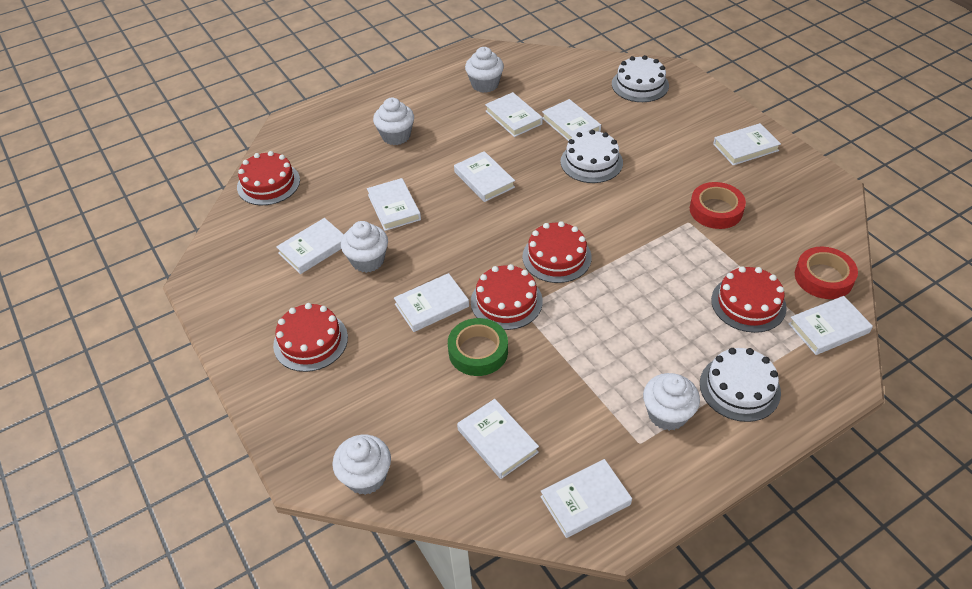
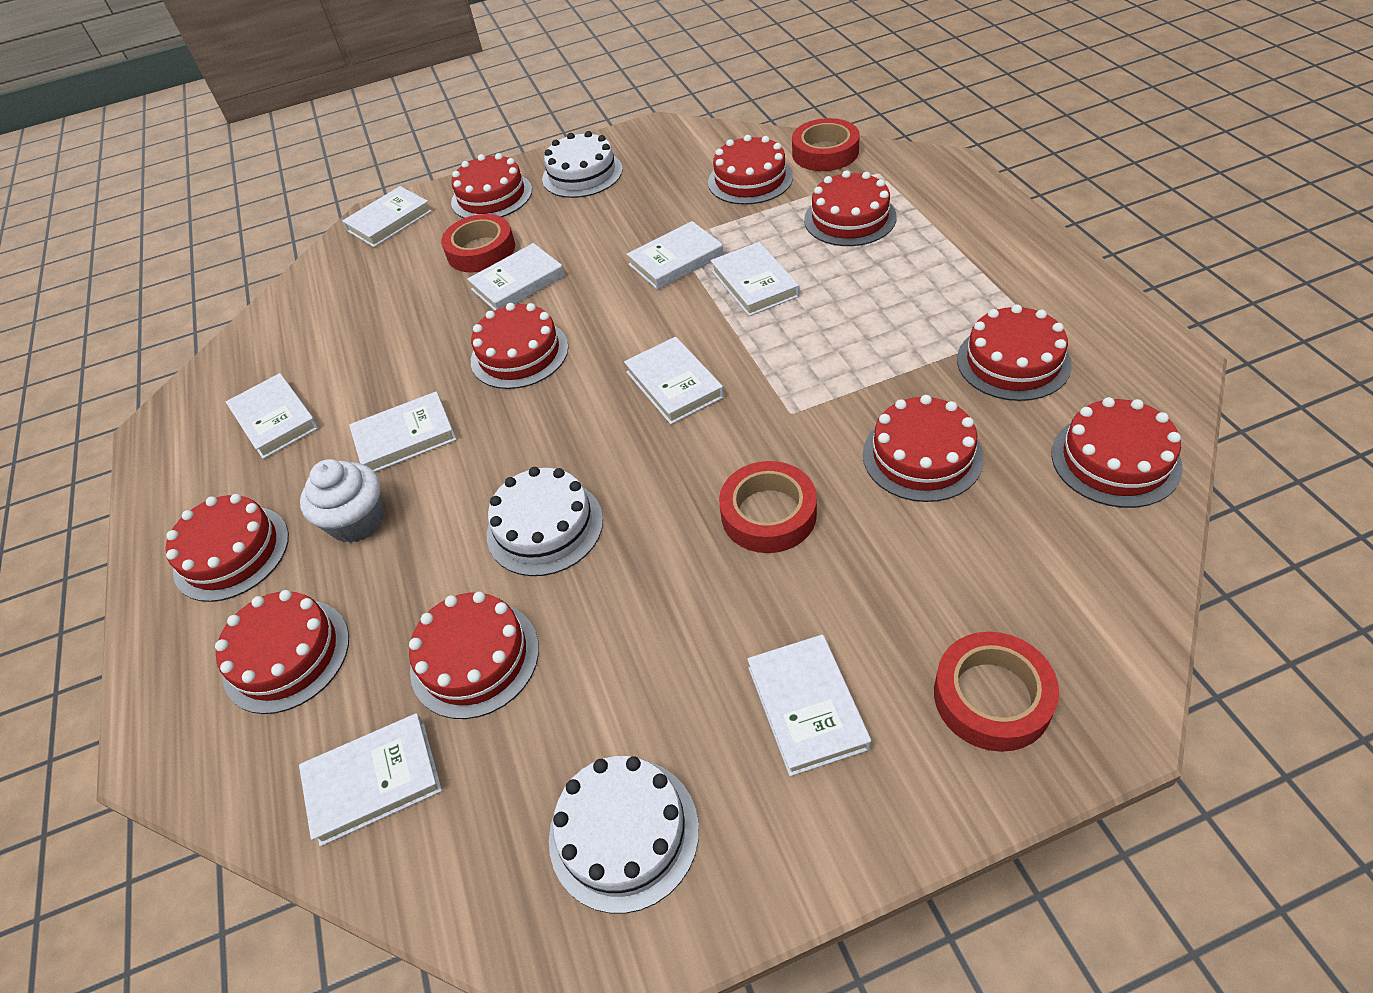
green tape: 1 -> 0
red cake: 5 -> 10
red tape: 2 -> 4
white book: 10 -> 9
white cupcake: 5 -> 1

